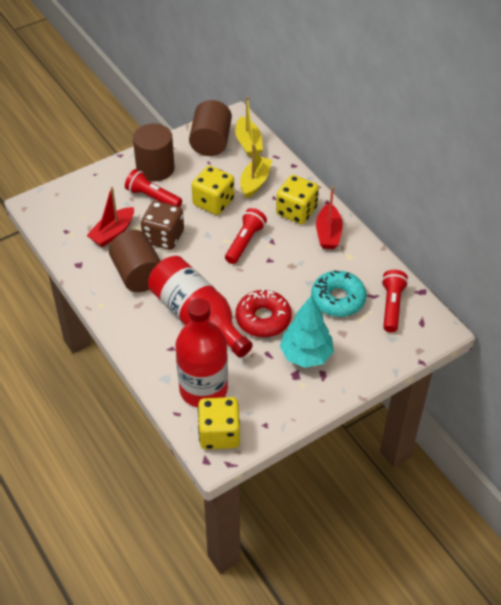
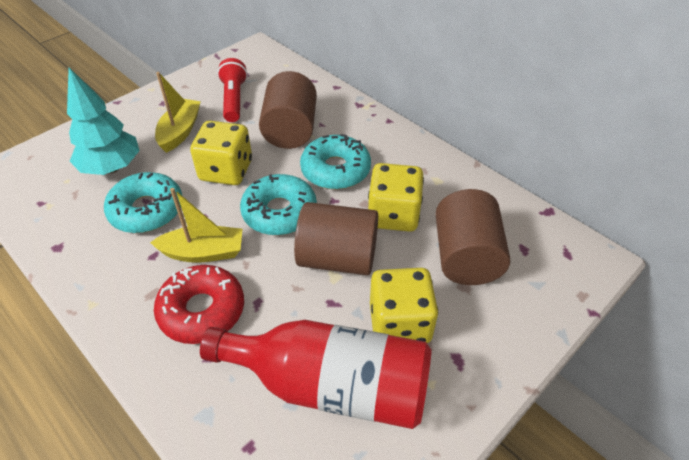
brown dice: 1 -> 0
red boat: 2 -> 0
red bottle: 2 -> 1
red flashlight: 3 -> 1
turquoise donut: 1 -> 3

